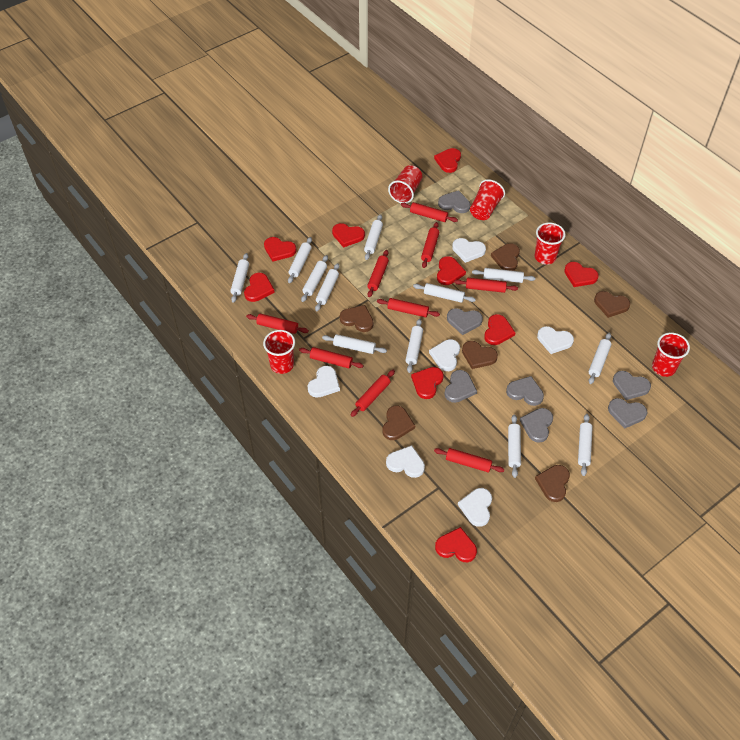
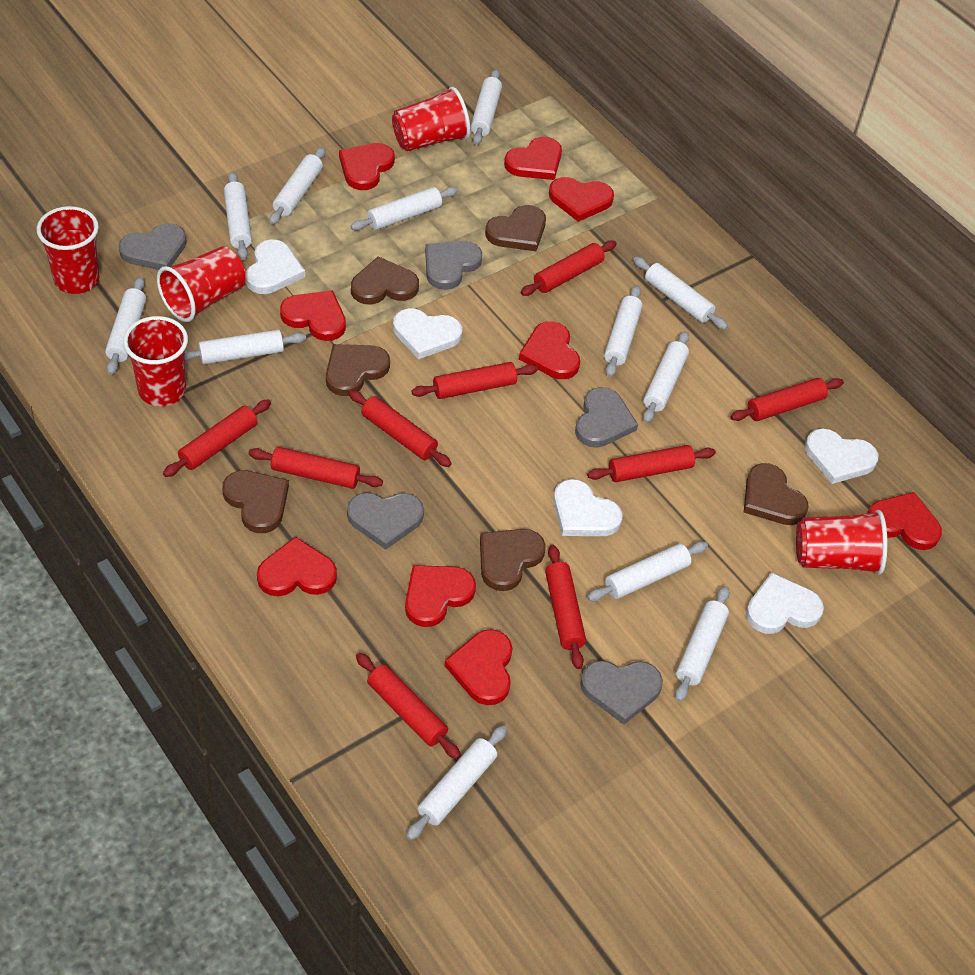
grey heart: 7 -> 5
white heart: 6 -> 5

